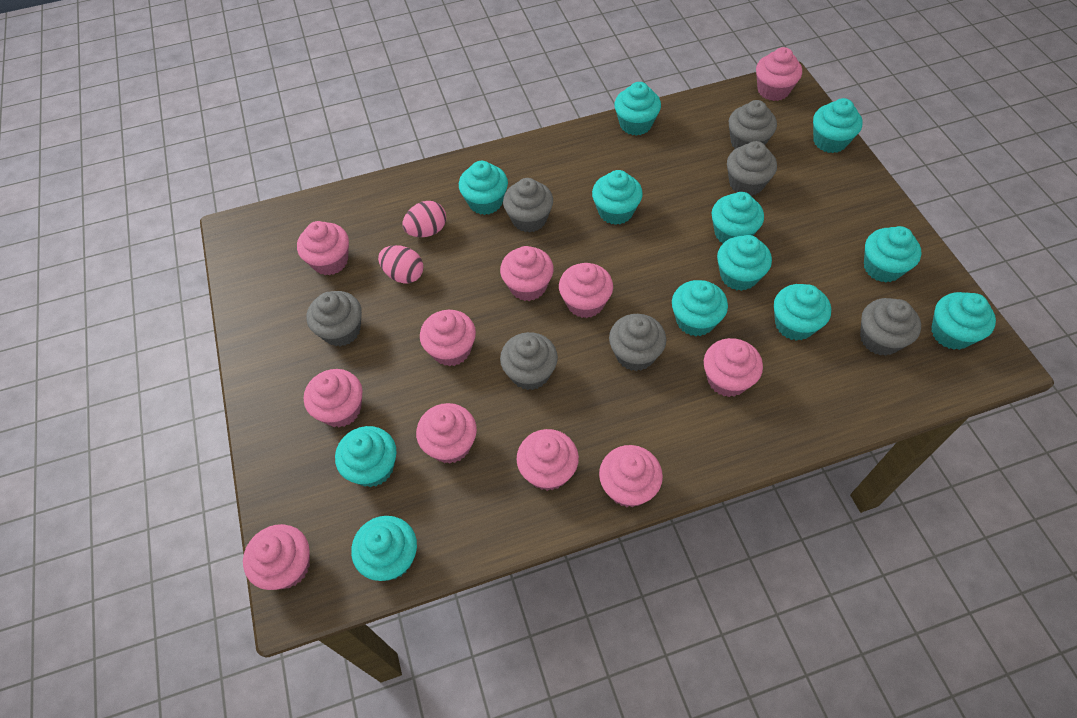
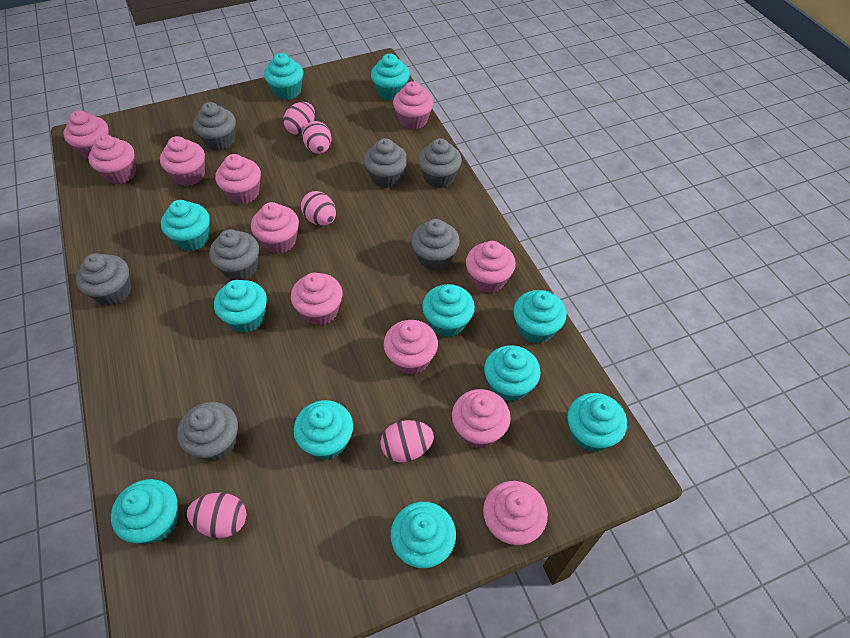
pink egg: 2 -> 5
turquoise cupcake: 12 -> 11

